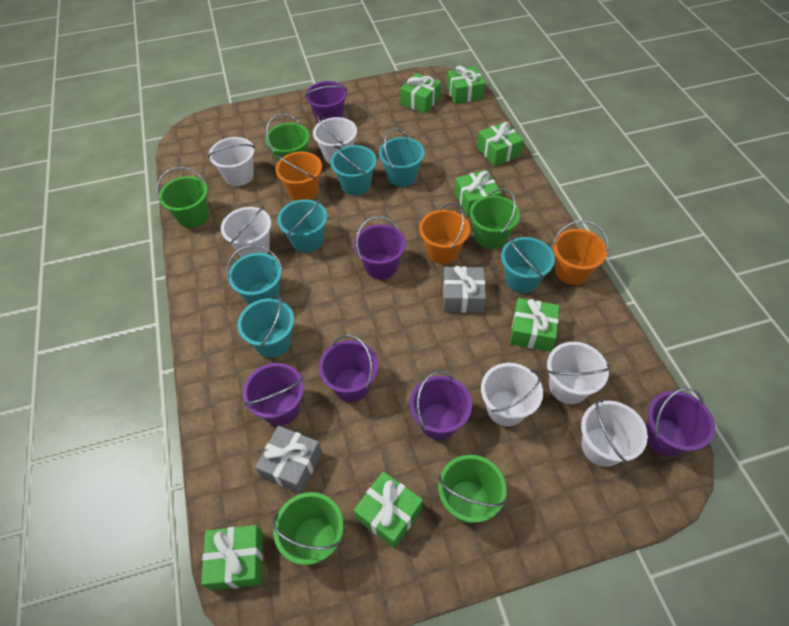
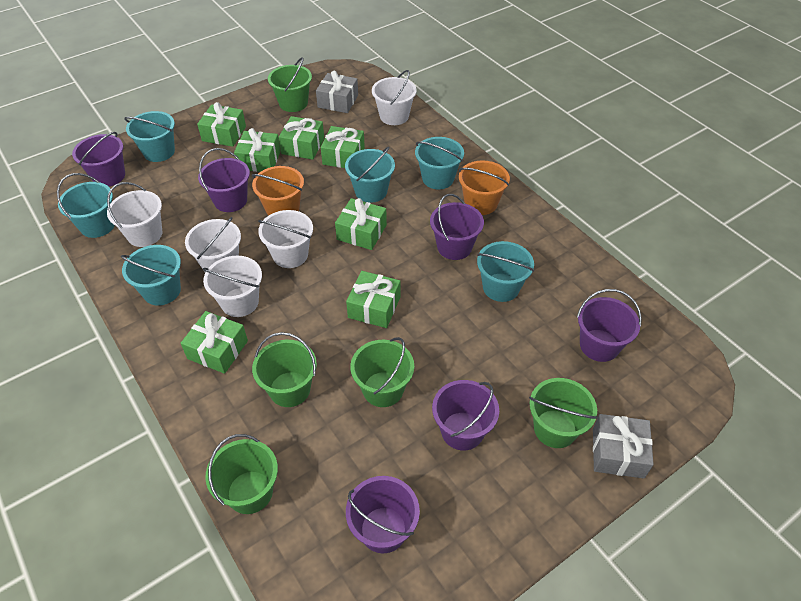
orange bucket: 3 -> 2
white bucket: 6 -> 5

